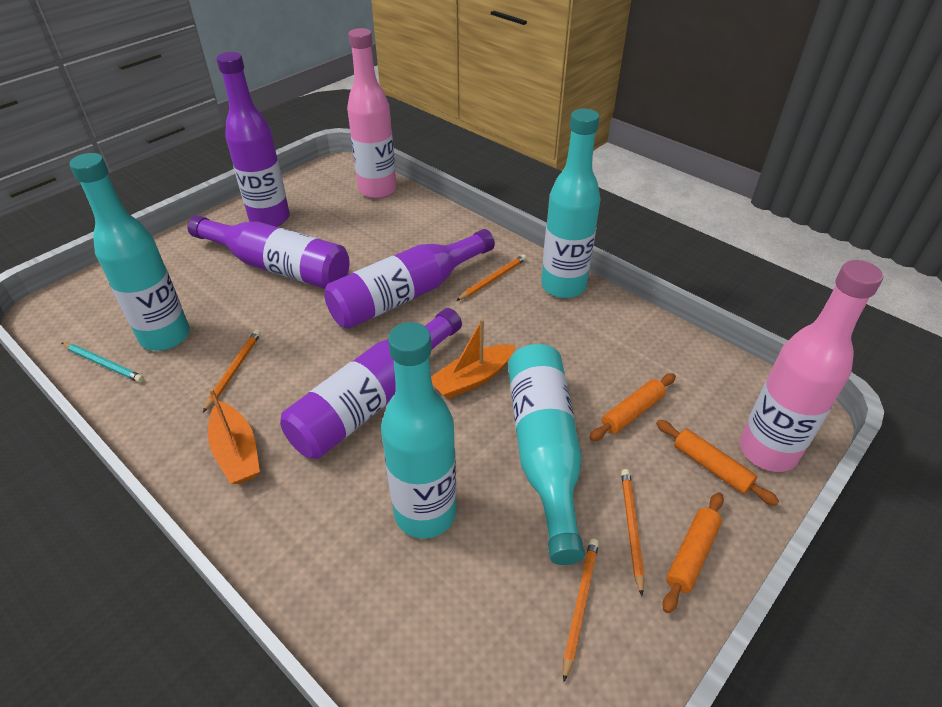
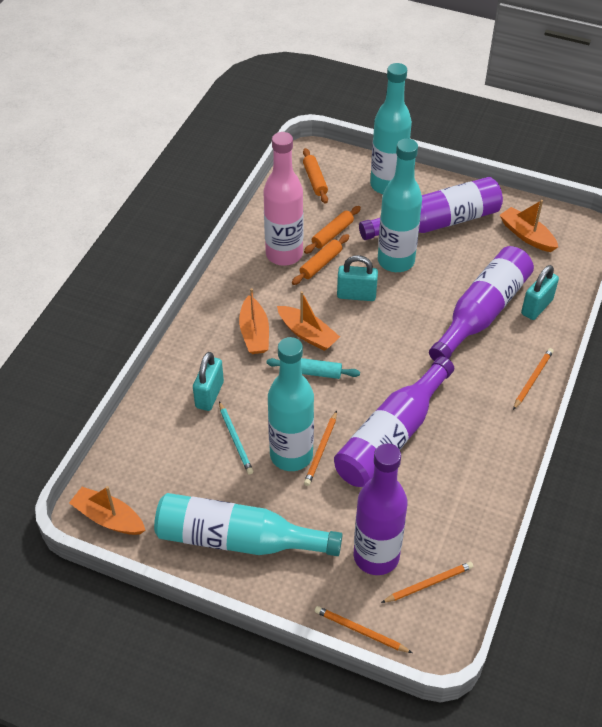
orange boat: 2 -> 4
pink bottle: 2 -> 1
turquoise padlock: 0 -> 3
turquoise rolling pin: 0 -> 1

